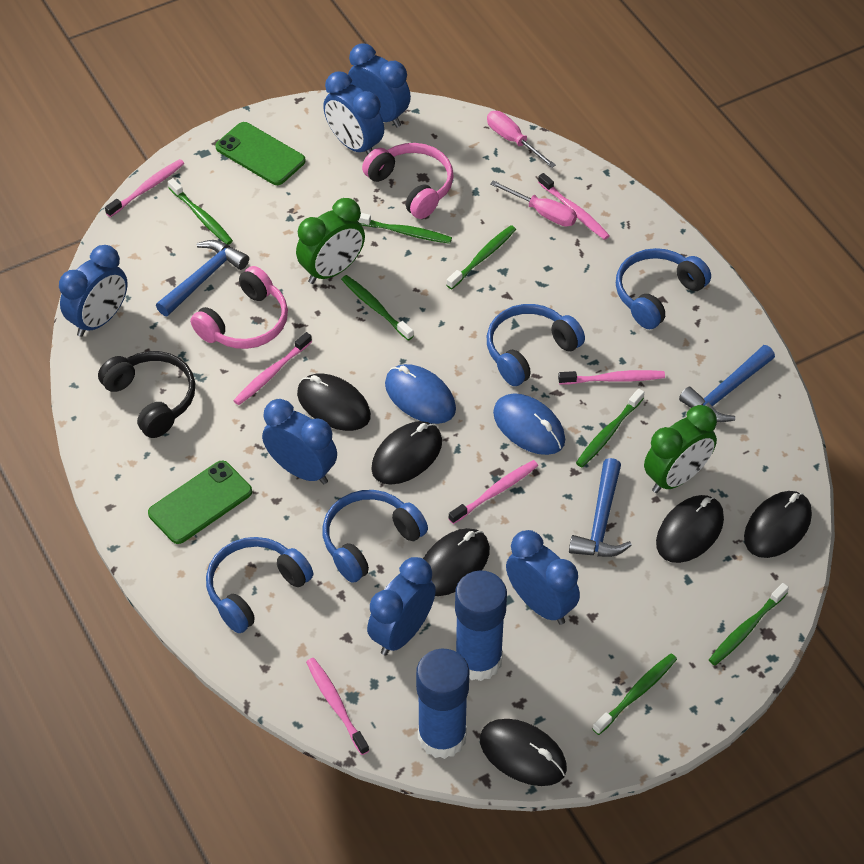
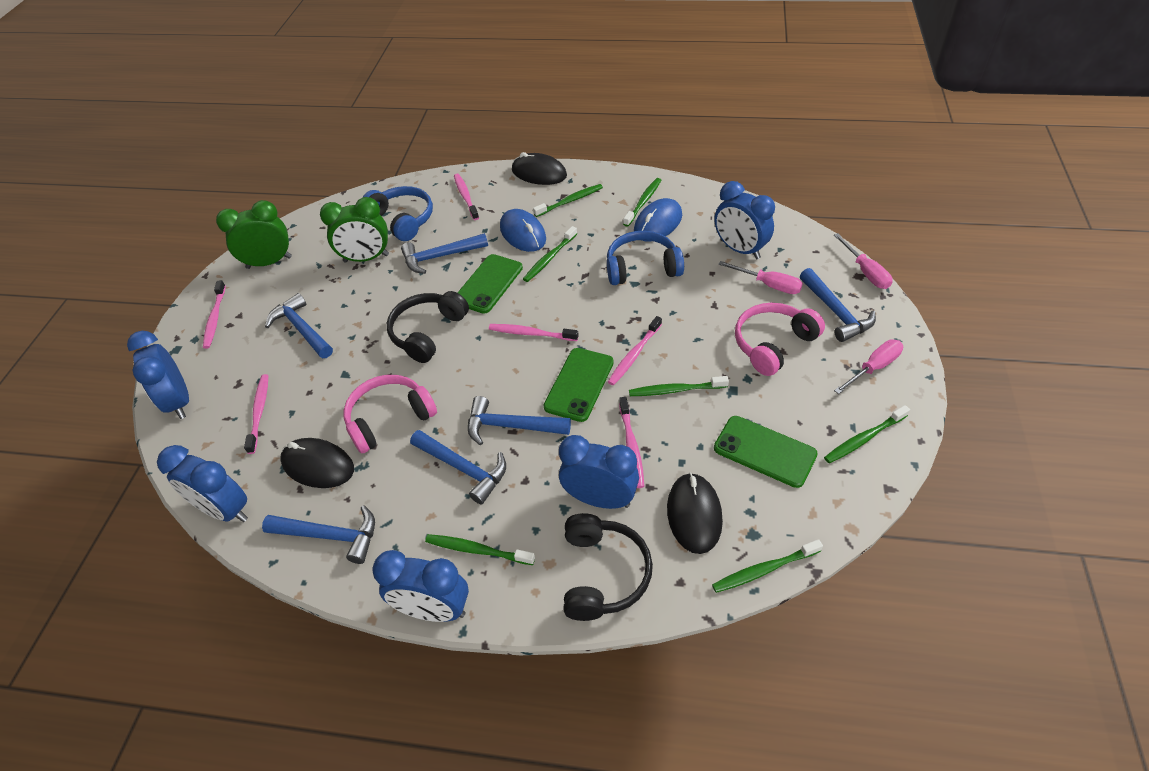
black headphones: 1 -> 2
black mouse: 6 -> 3
blue clock: 6 -> 5
blue glue stick: 2 -> 0
blue hammer: 3 -> 6
blue headphones: 4 -> 2
green phone: 2 -> 3
pink screwdriver: 2 -> 3

